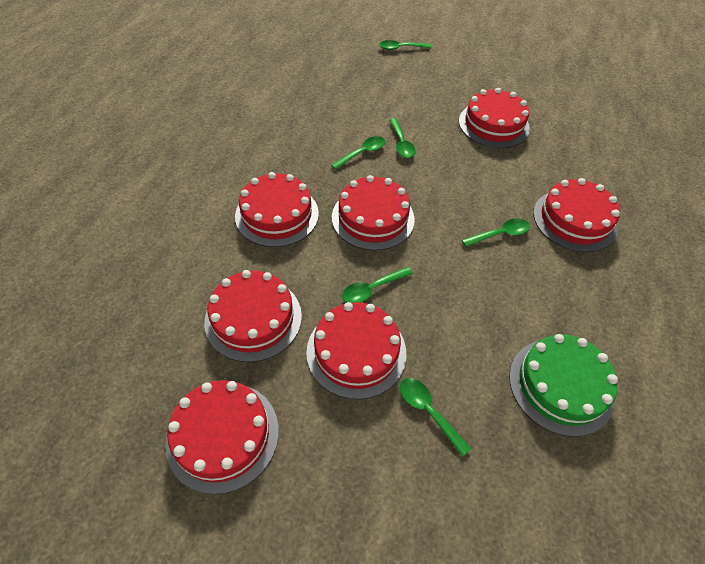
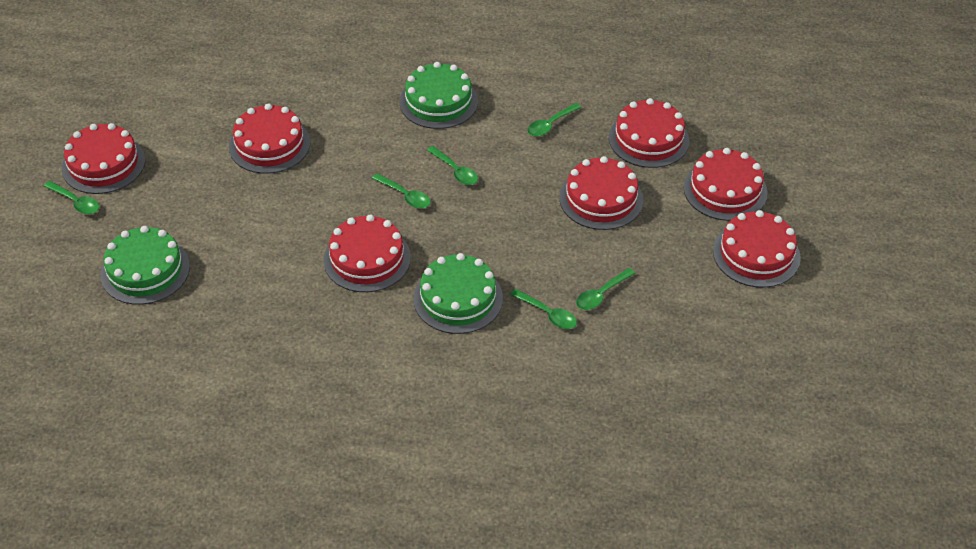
green cake: 1 -> 3

